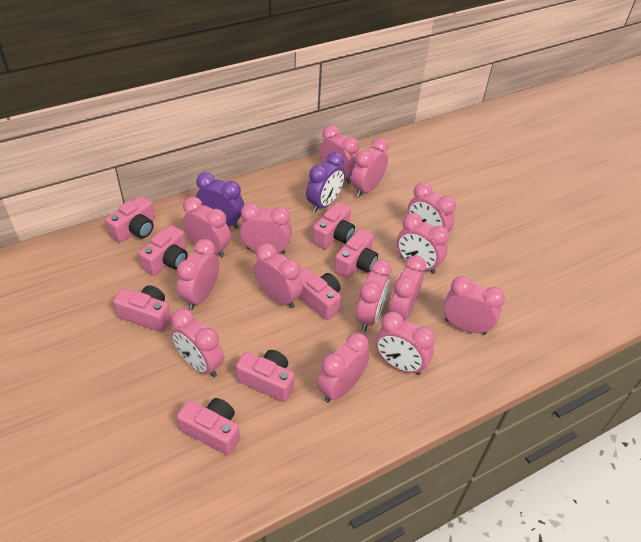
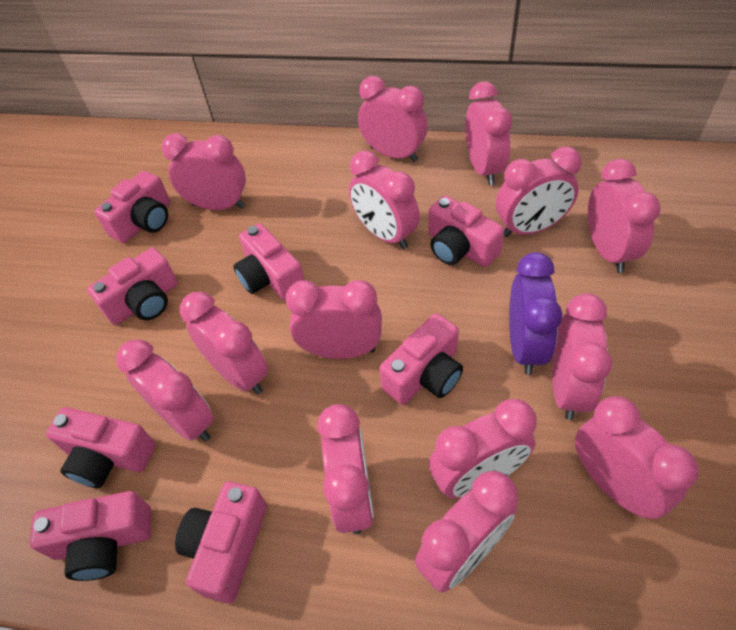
purple clock: 2 -> 1

